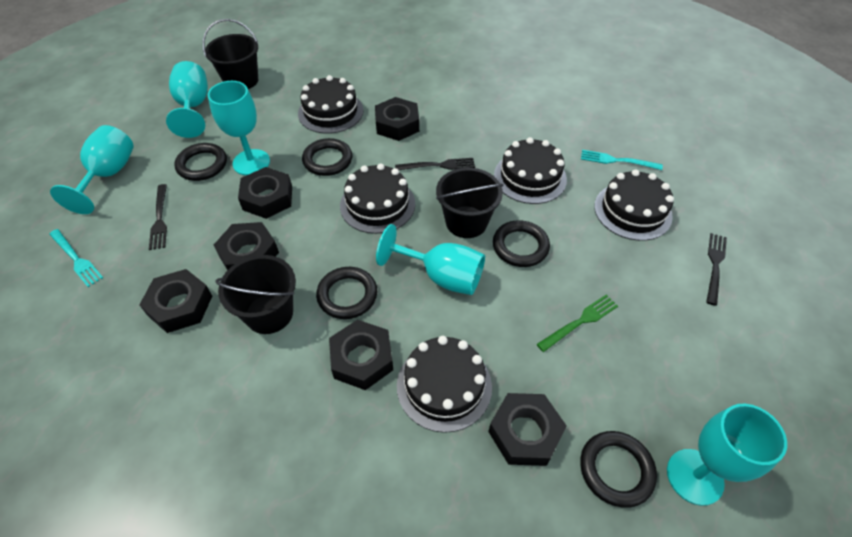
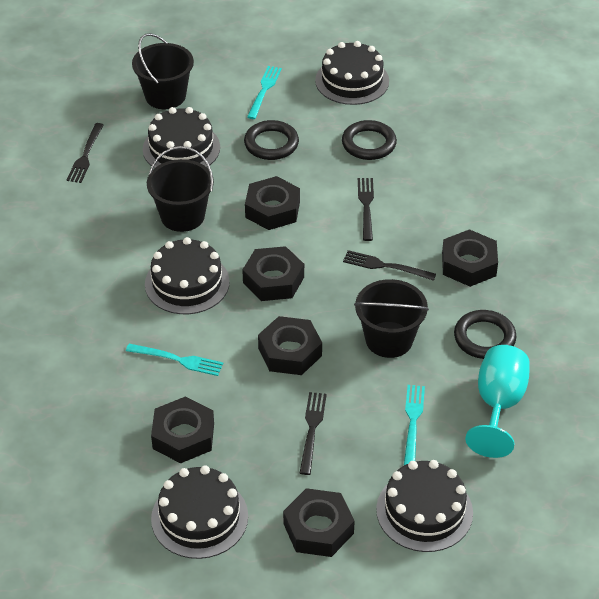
black fork: 3 -> 4
black ring: 5 -> 3
green fork: 1 -> 0
turquoise fork: 2 -> 3
turquoise goblet: 5 -> 1

